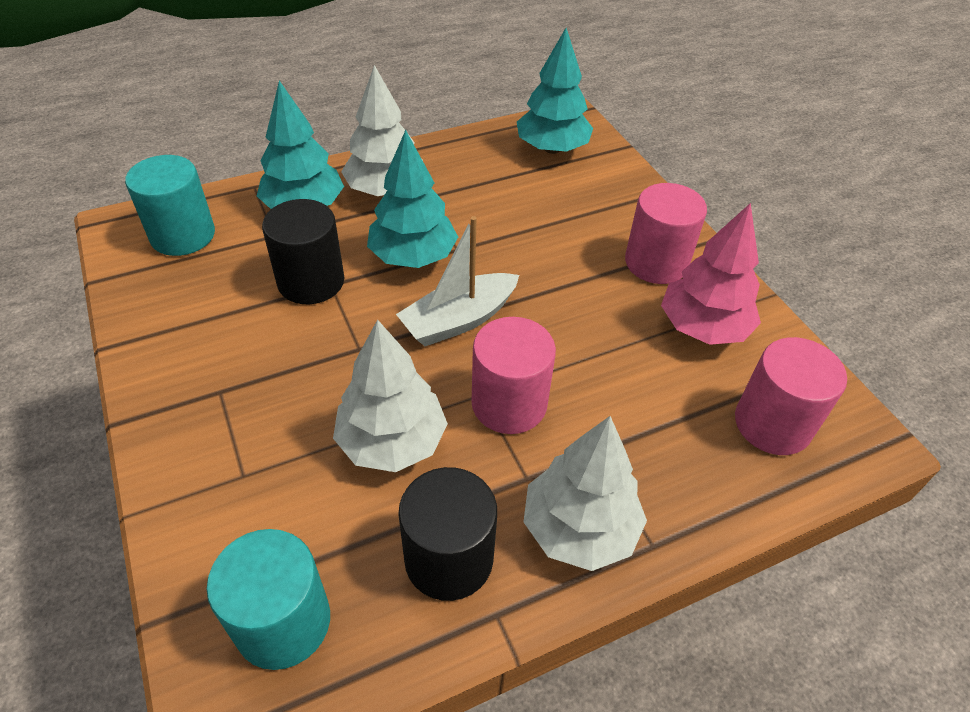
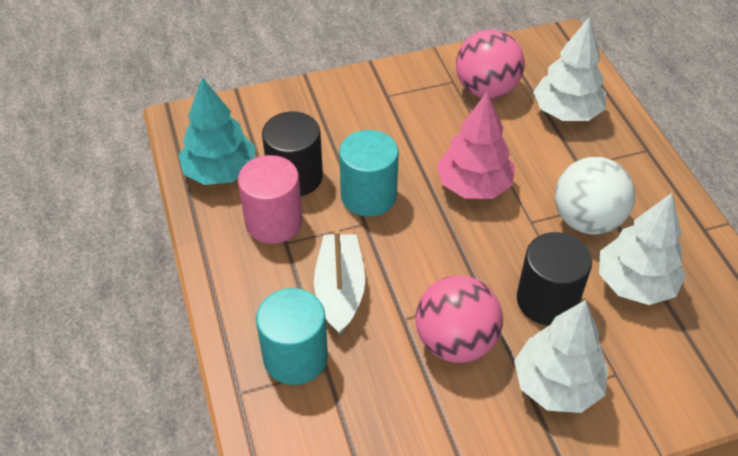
pink ball: 0 -> 2
pink cylinder: 3 -> 1
turquoise tree: 3 -> 1
white ball: 0 -> 1

